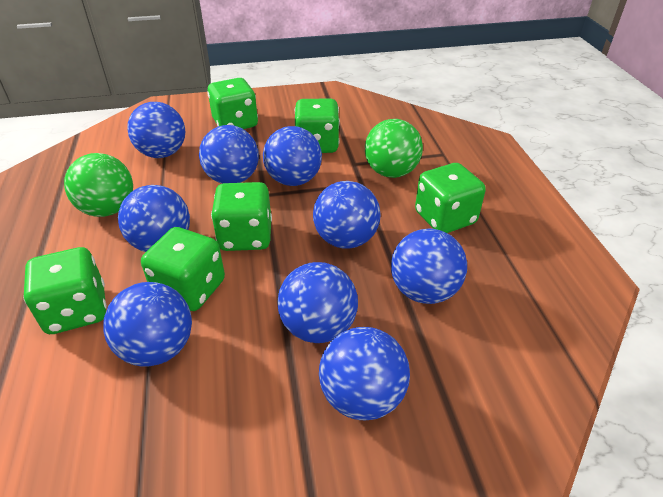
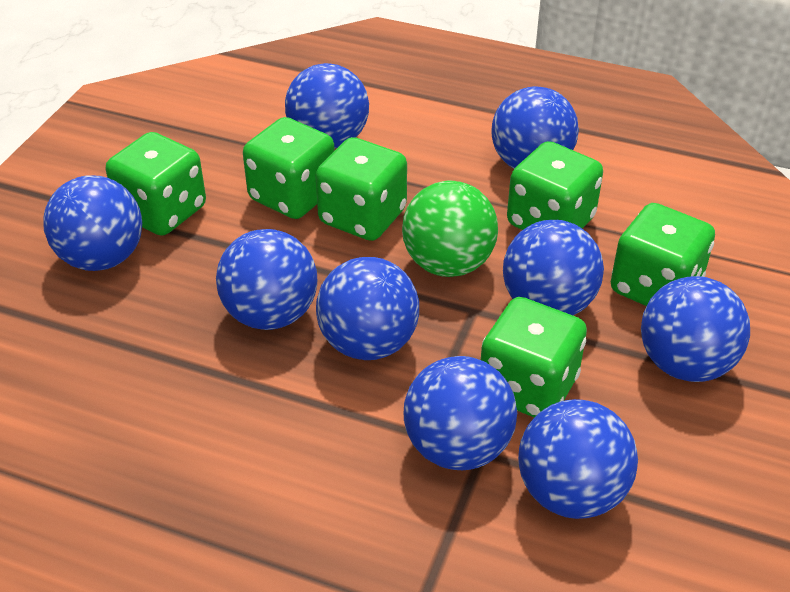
green ball: 2 -> 1

